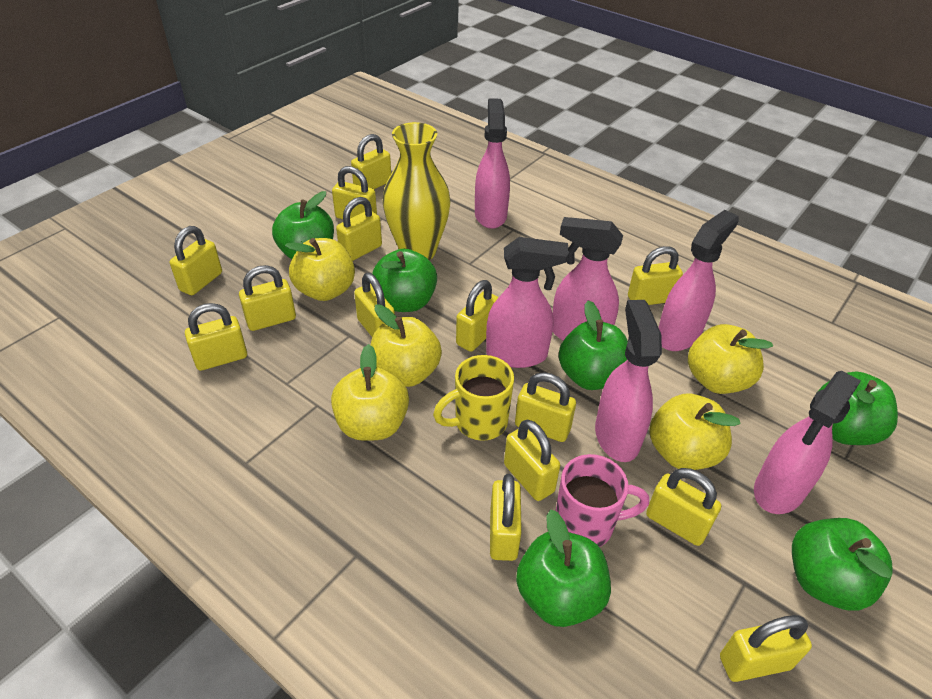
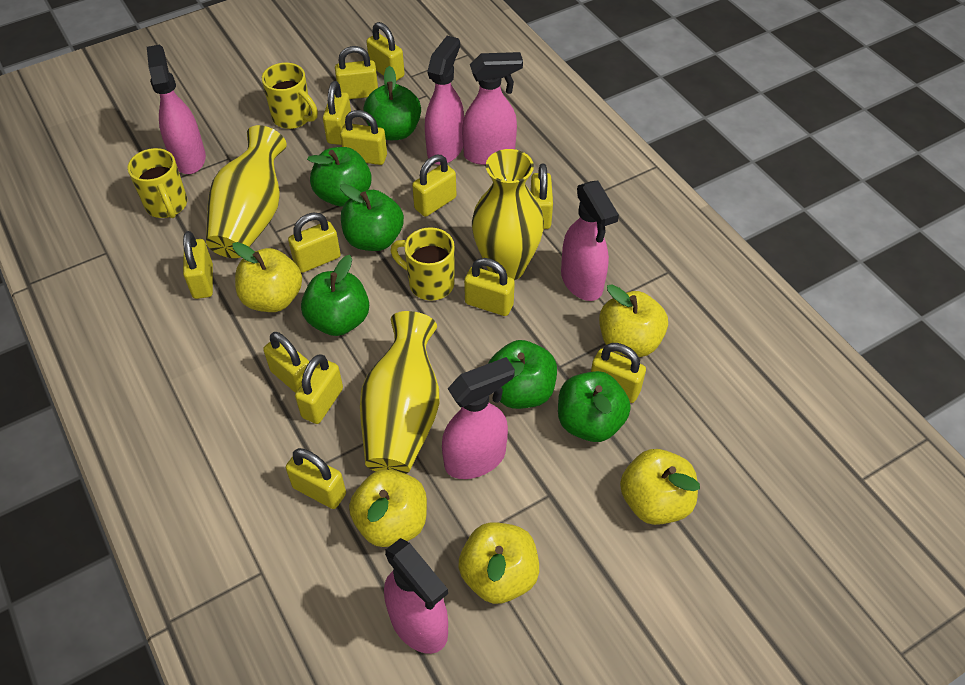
pink mug: 1 -> 0
yellow mug: 1 -> 3
yellow padlock: 14 -> 13
yellow vase: 1 -> 3

